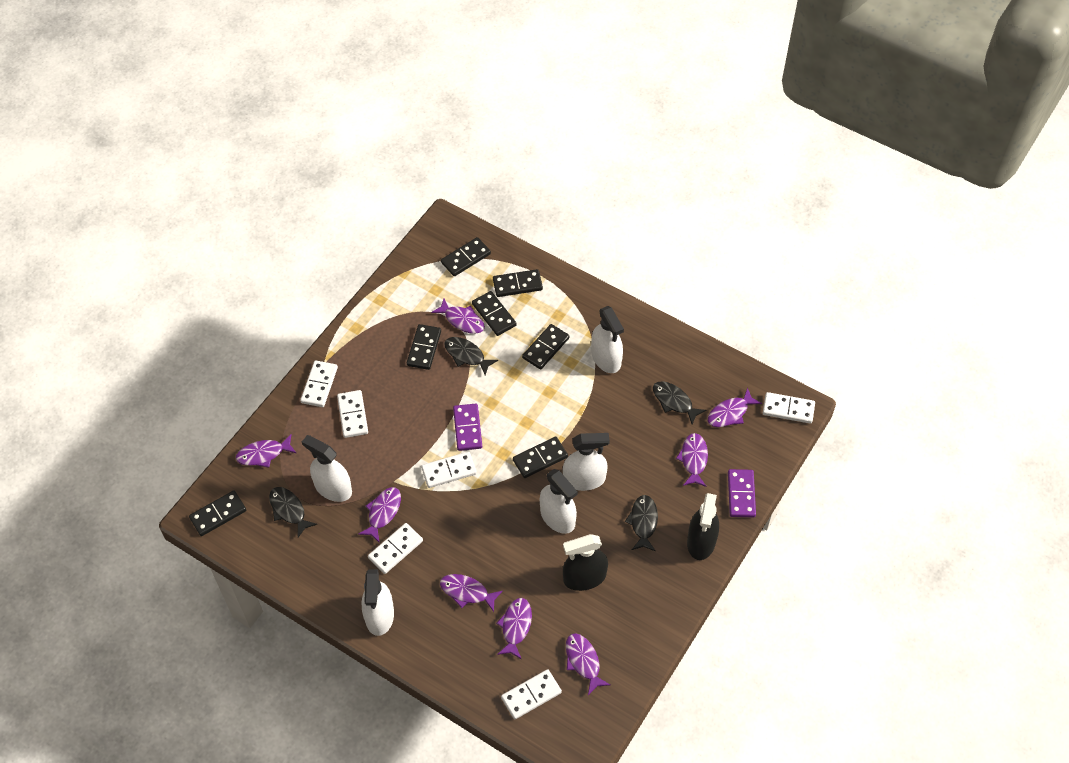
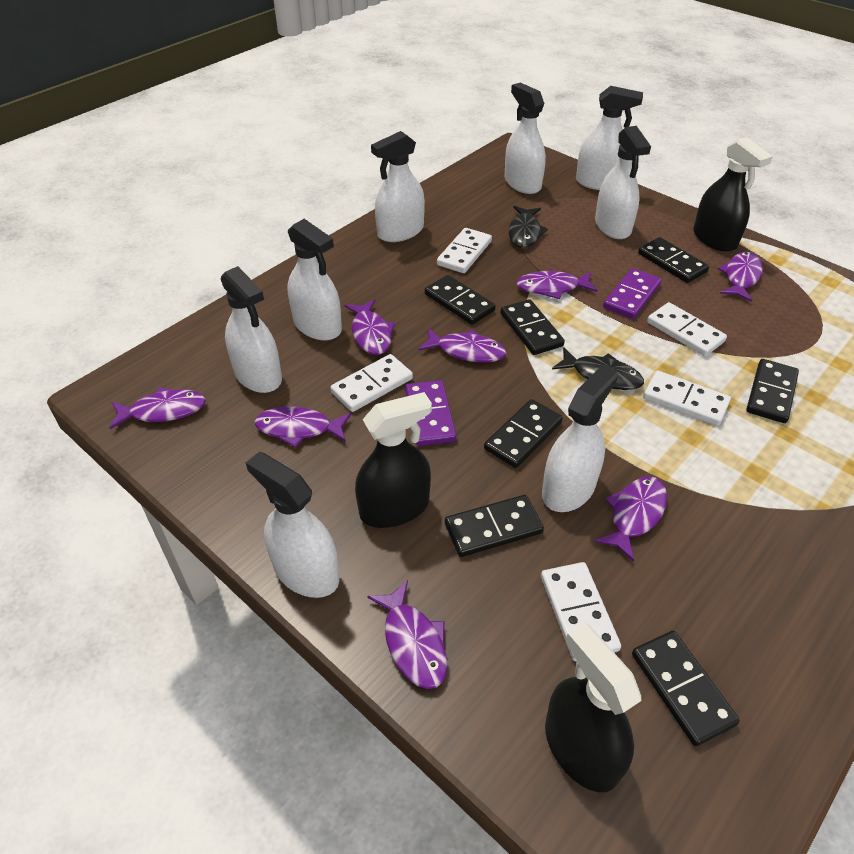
black fish: 4 -> 2
black spray bottle: 2 -> 3
white domino: 6 -> 5
white spray bottle: 5 -> 8

